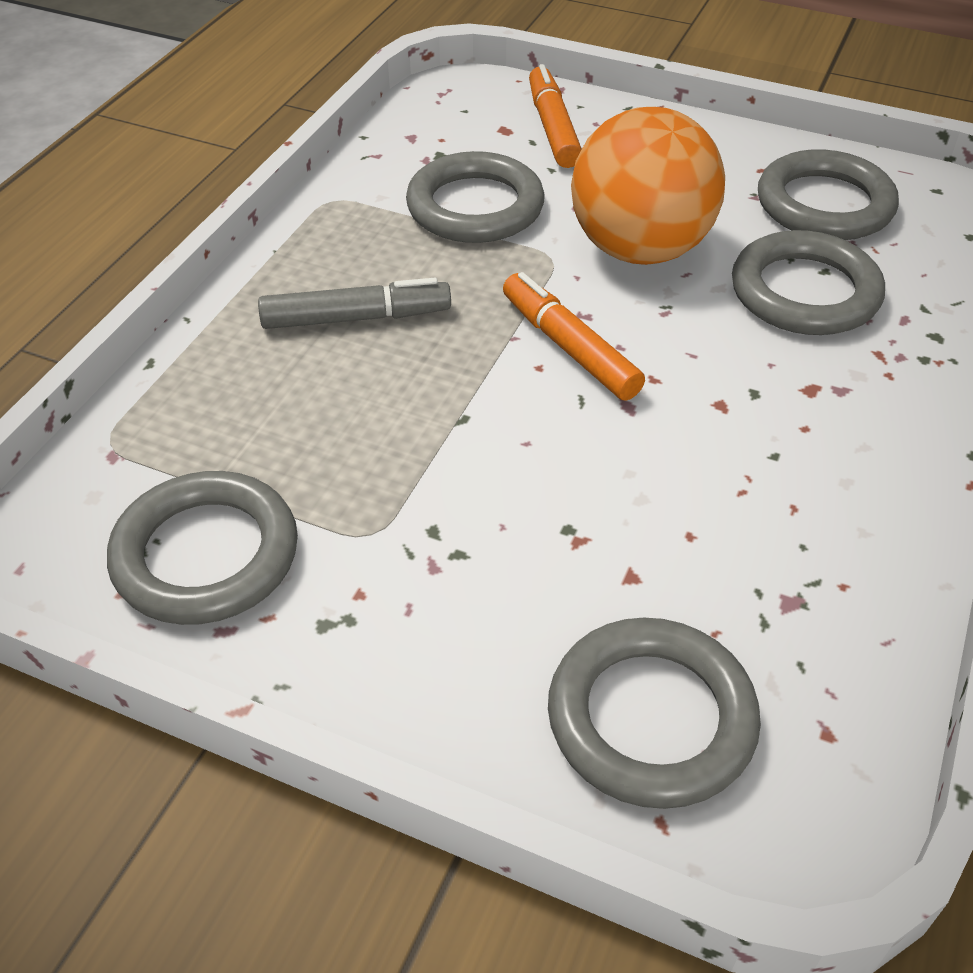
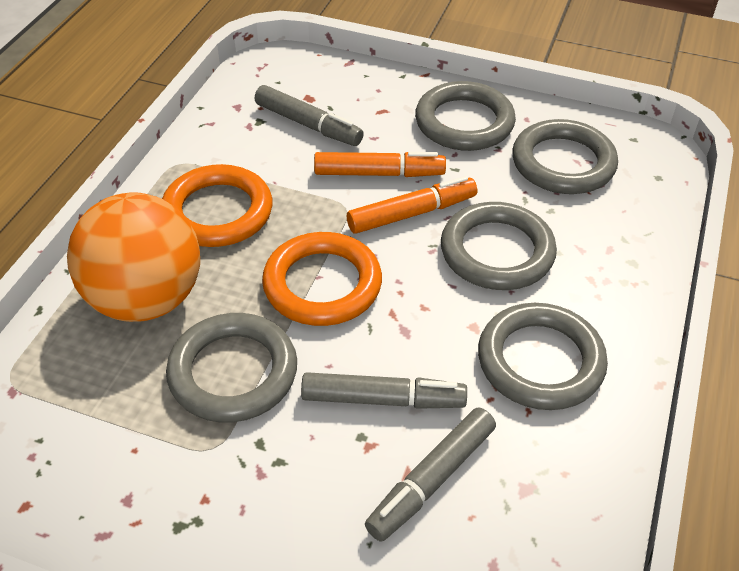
grey marker: 1 -> 3
orange ring: 0 -> 2

